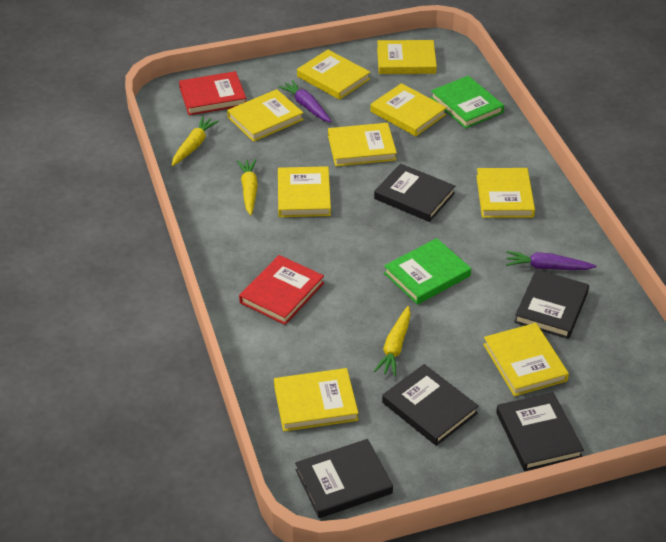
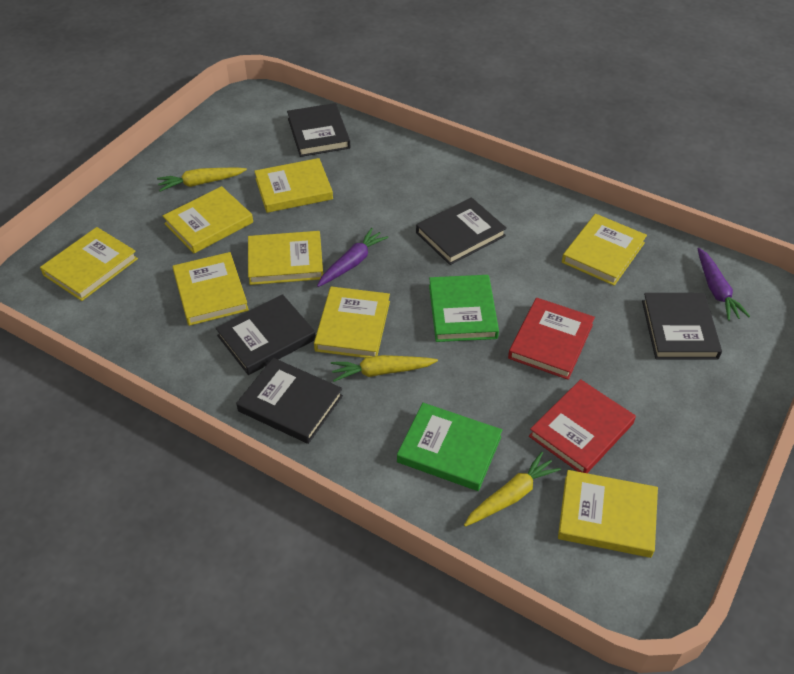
yellow book: 9 -> 8

